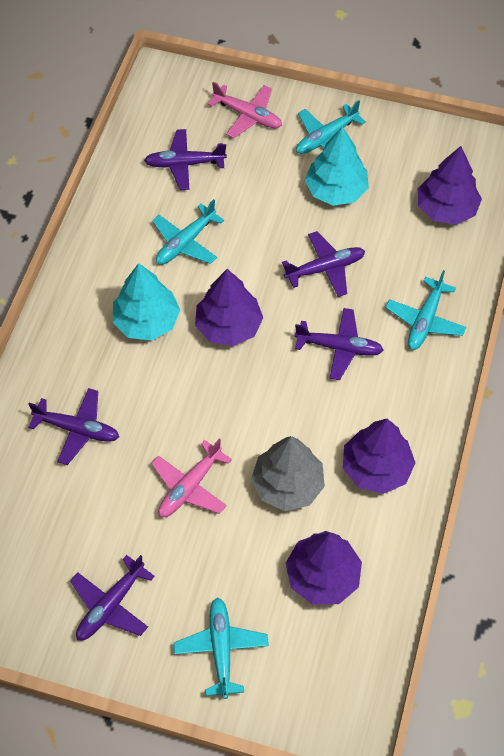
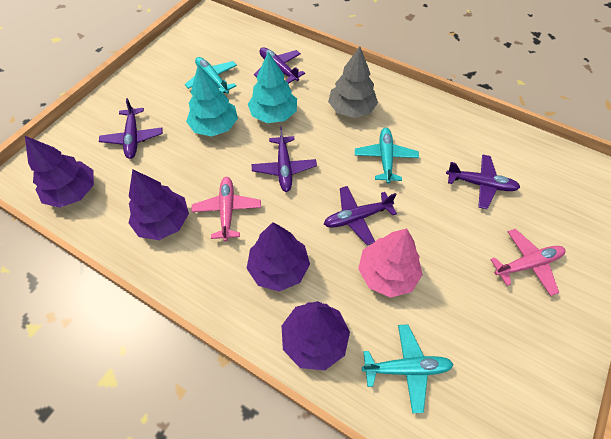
pink tree: 0 -> 1
turquoise plane: 4 -> 3

